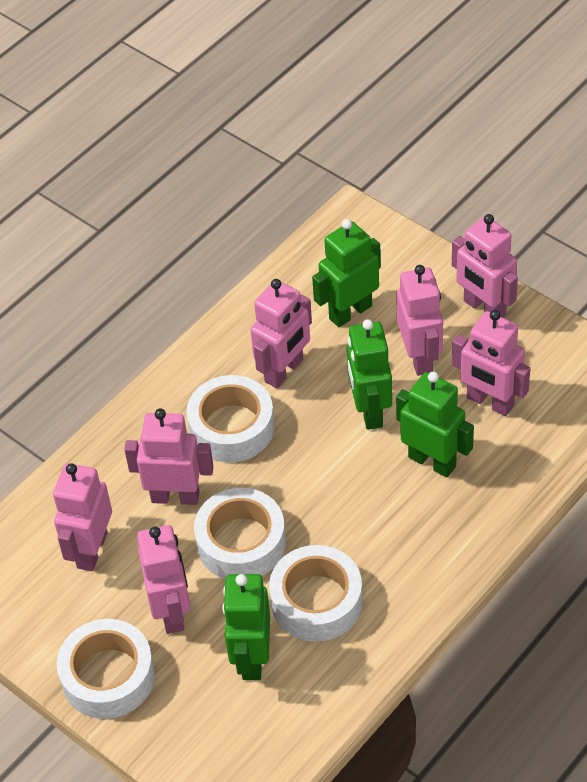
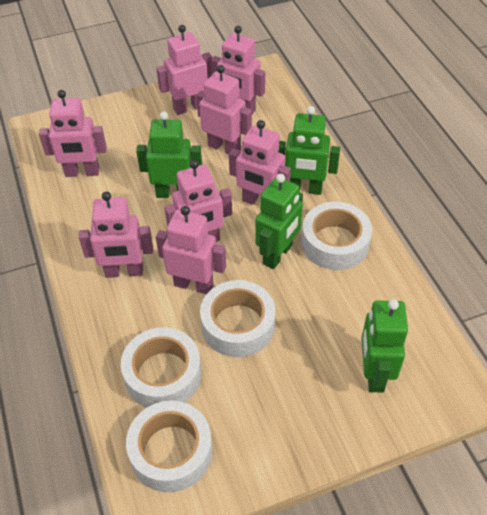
pink robot: 7 -> 8

